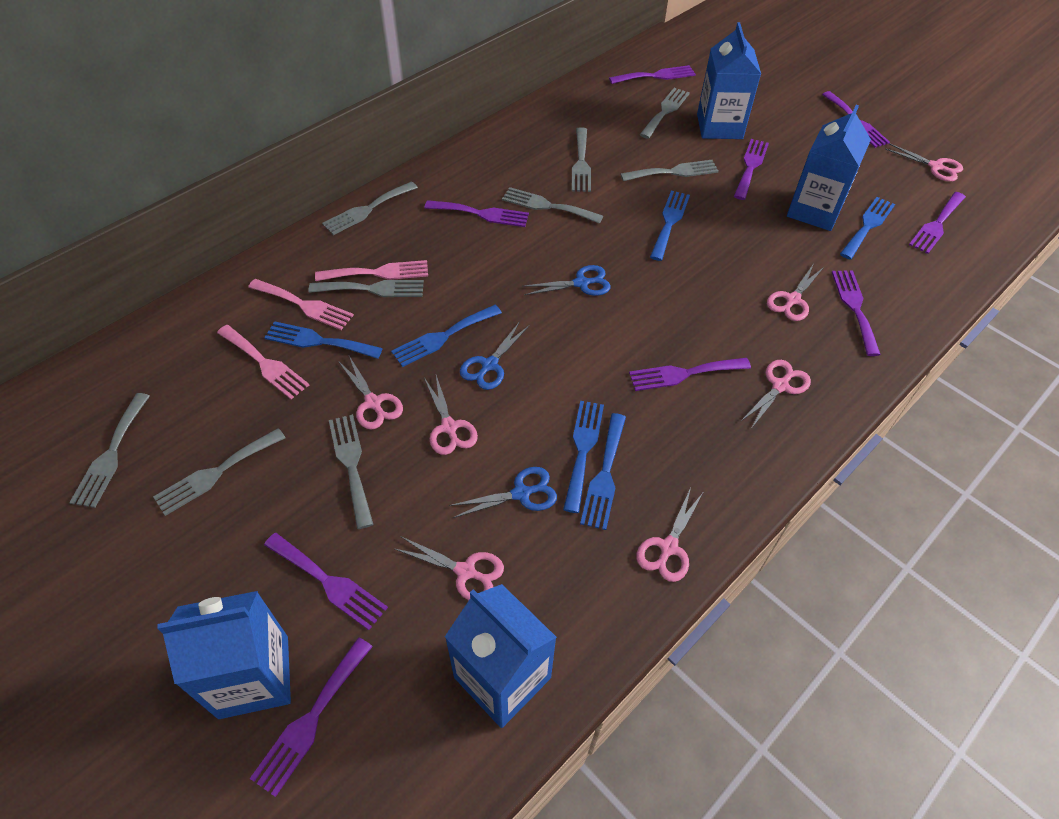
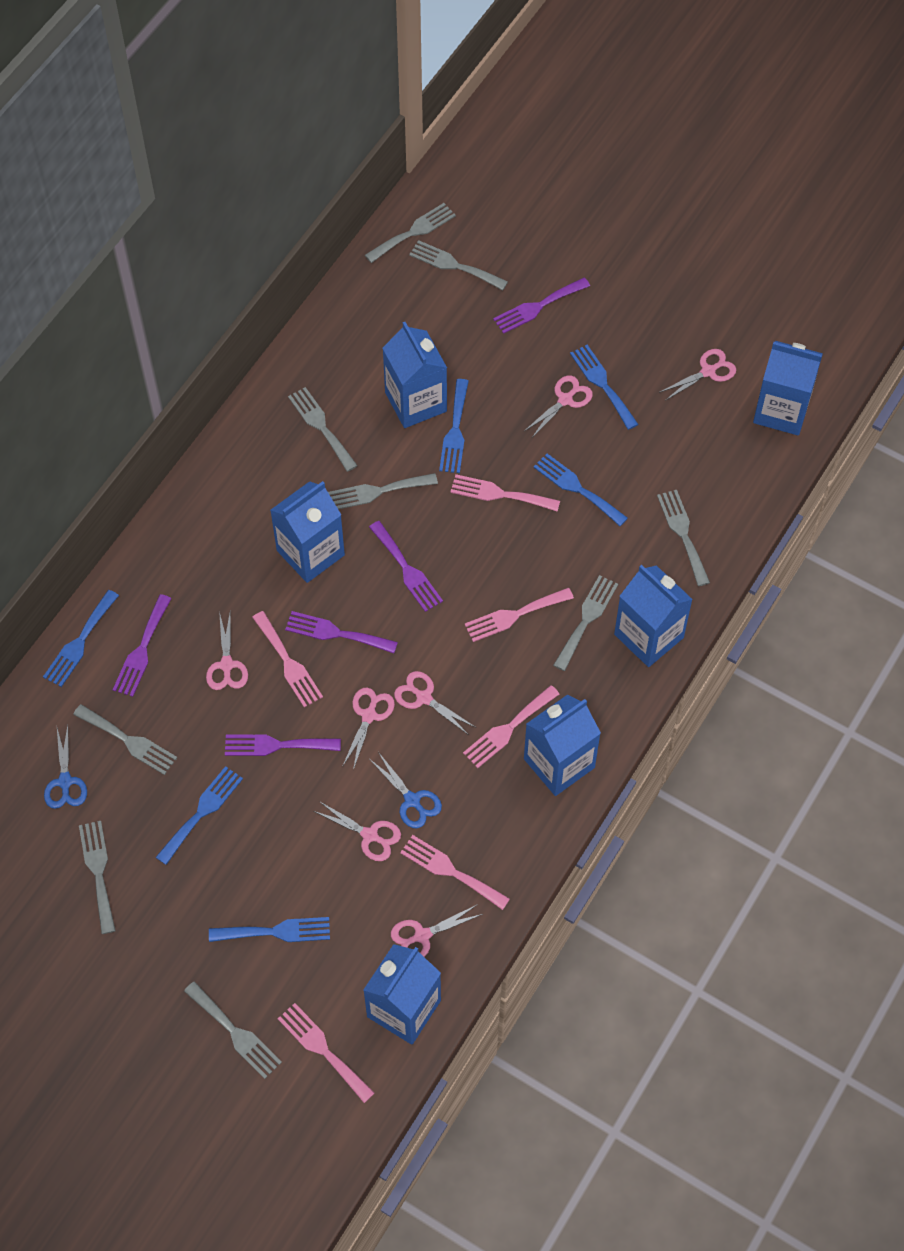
blue carton: 4 -> 6
blue scissors: 3 -> 2
pink fork: 3 -> 6
purple fork: 9 -> 5

